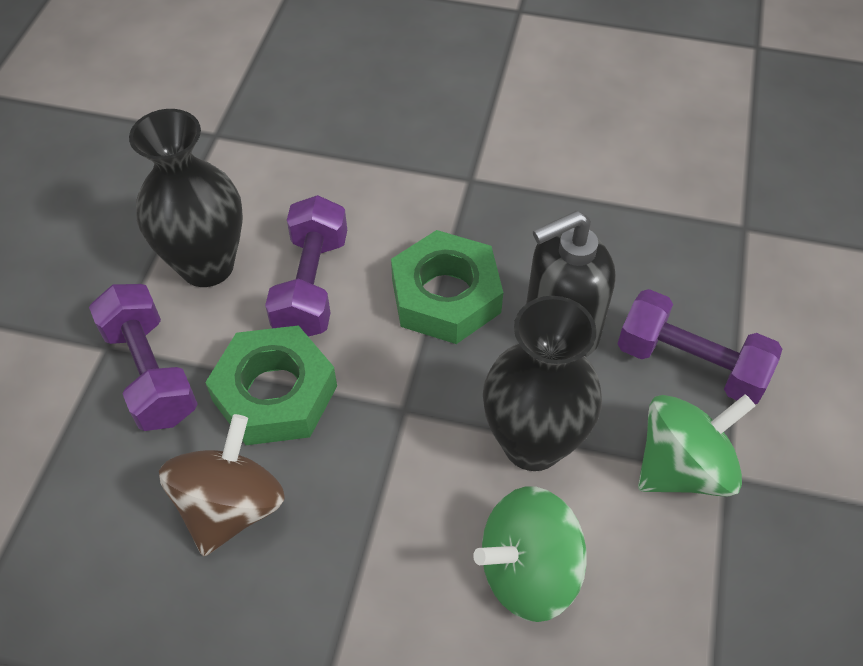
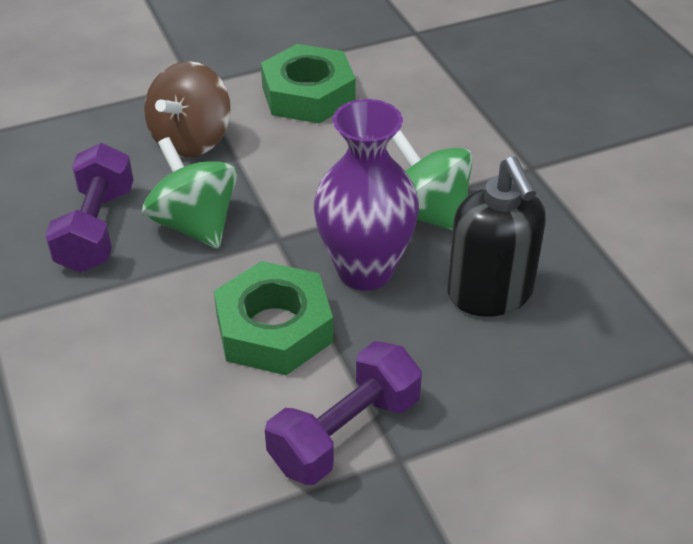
black vase: 2 -> 0
purple dumbbell: 3 -> 2
purple vase: 0 -> 1

